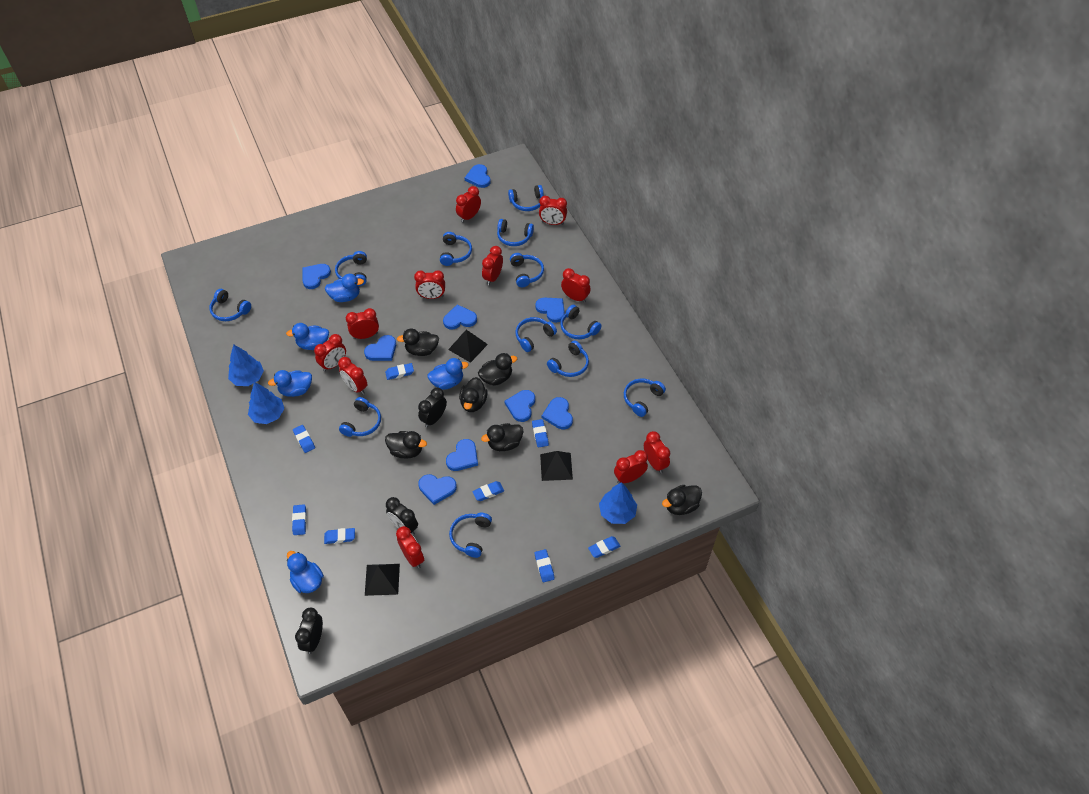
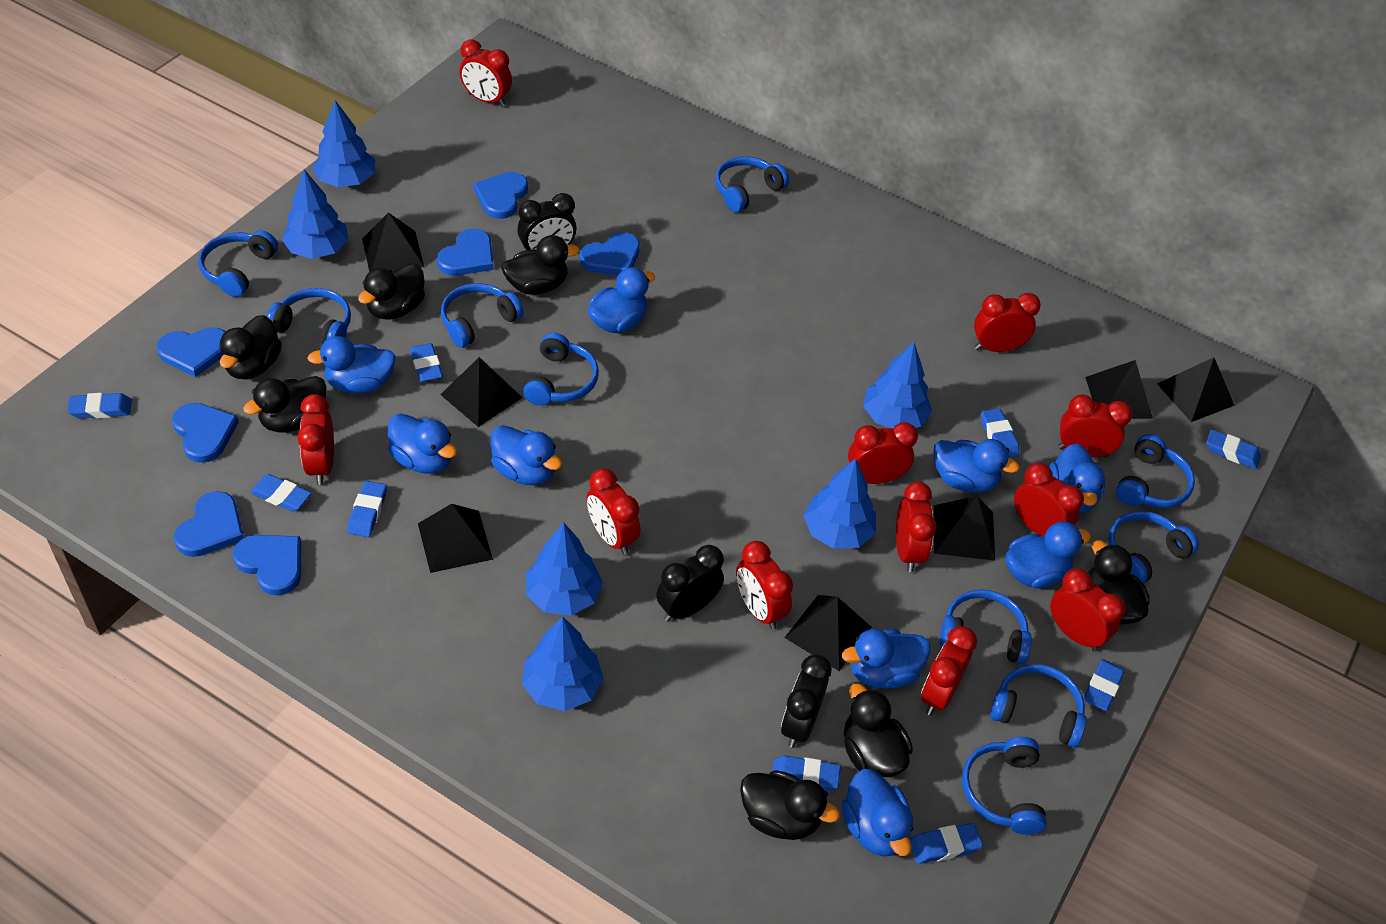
black duck: 6 -> 7
black pyramid: 3 -> 7
blue duck: 5 -> 9
blue eraser: 8 -> 9
blue headphones: 12 -> 10
blue heart: 9 -> 7
blue tree: 3 -> 6

